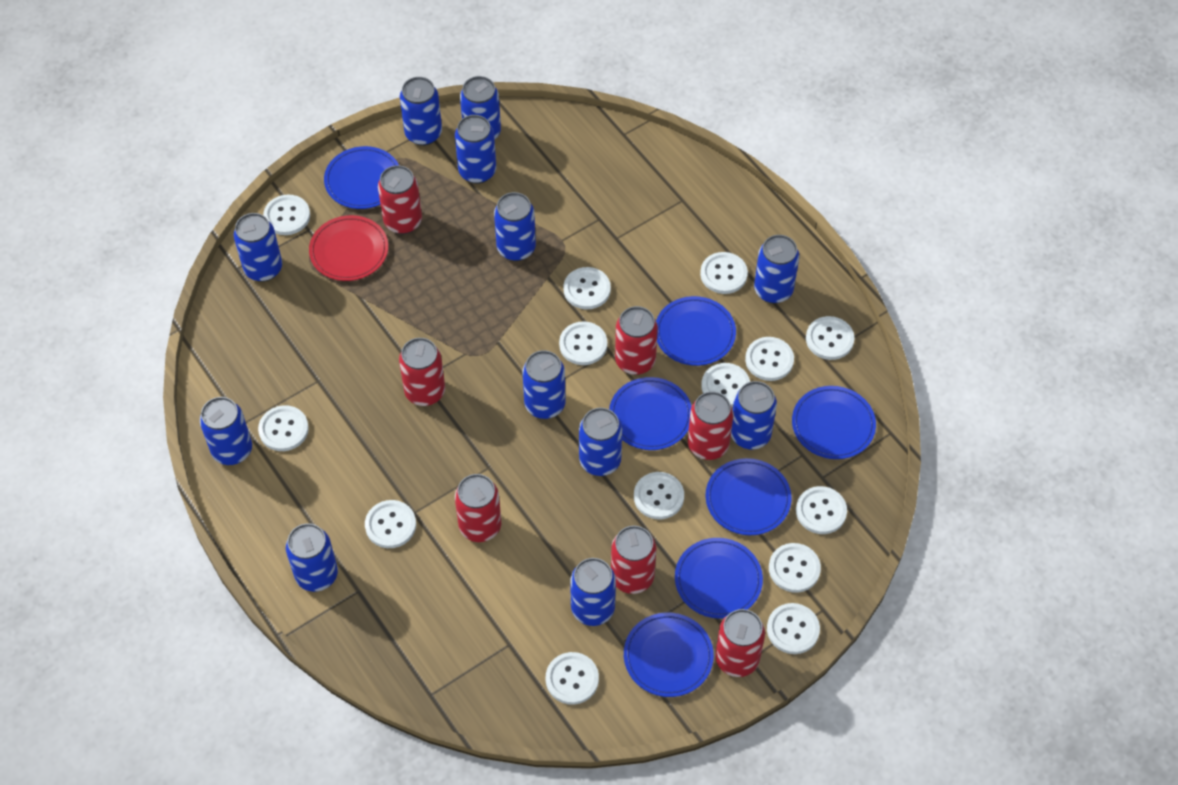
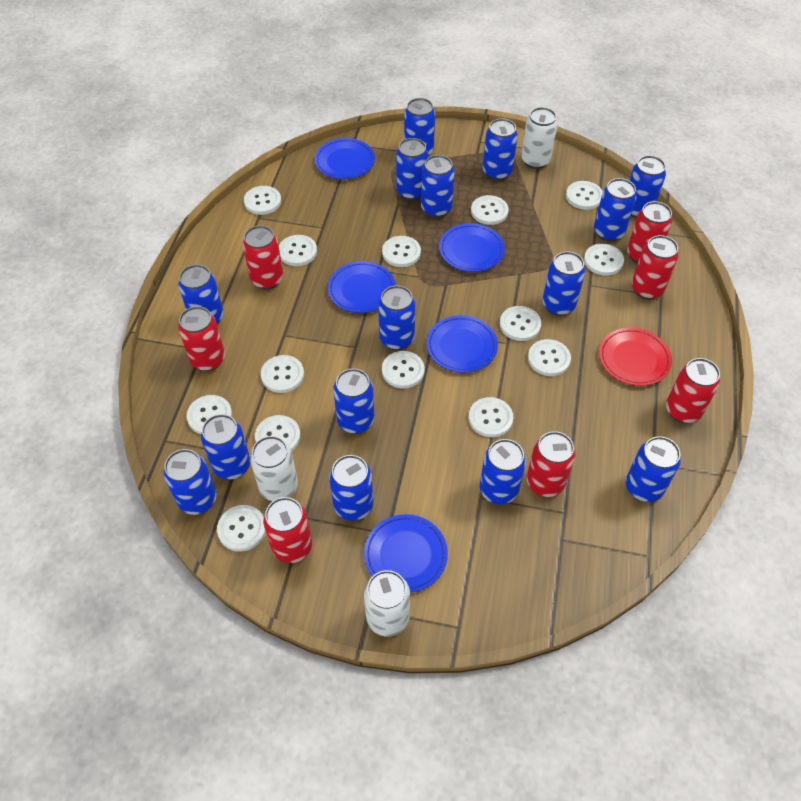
blue can: 12 -> 15
blue plate: 7 -> 5
white can: 0 -> 3

